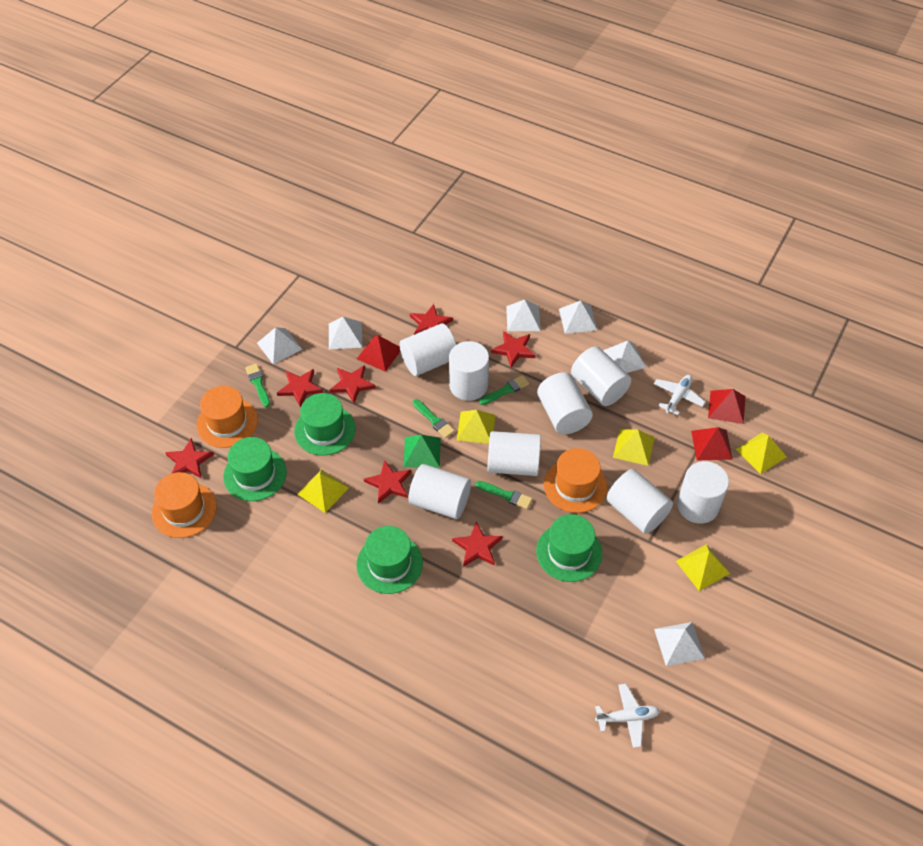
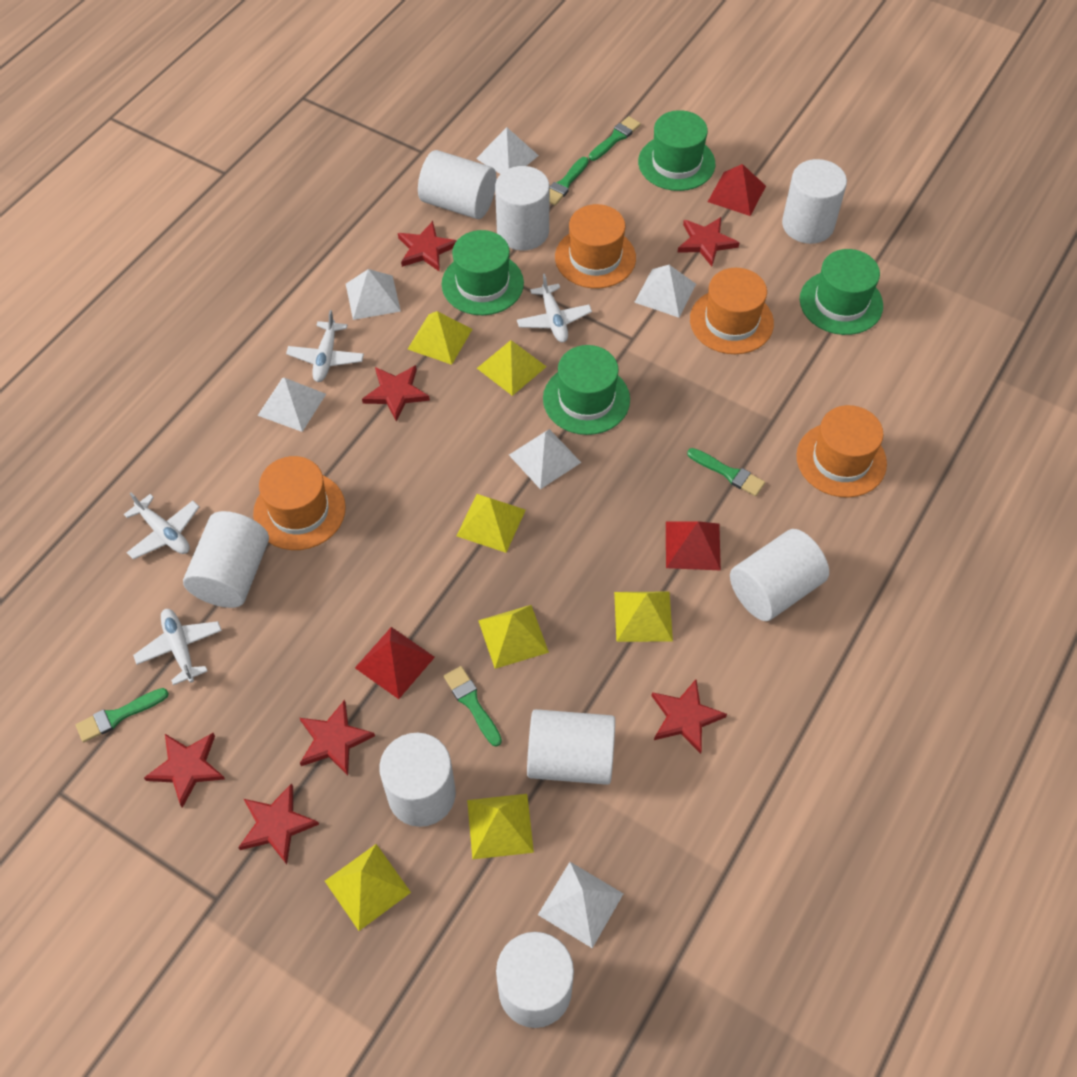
green brush: 4 -> 5
green pyramid: 1 -> 0
orange hat: 3 -> 4
white plane: 2 -> 4
yellow pyramid: 5 -> 7

